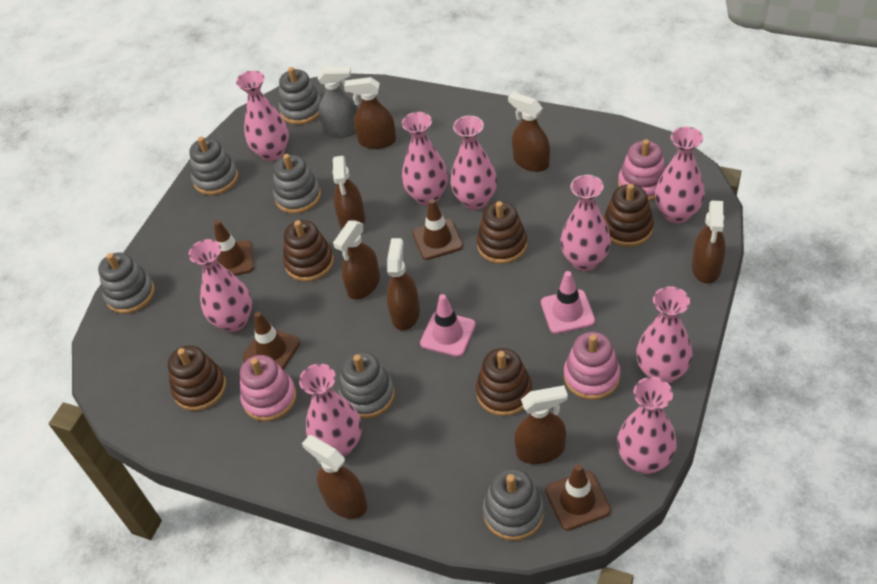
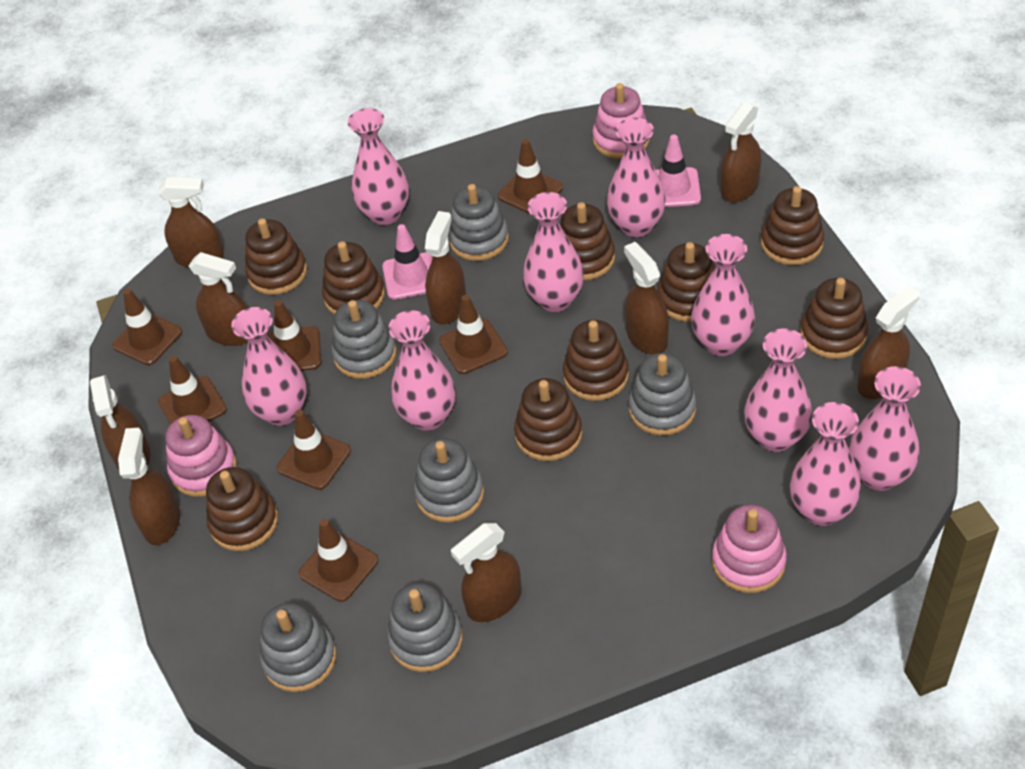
brown spray bottle: 8 -> 9
brown stacking toy: 5 -> 9
brown traffic cone: 4 -> 7
grey spray bottle: 1 -> 0

